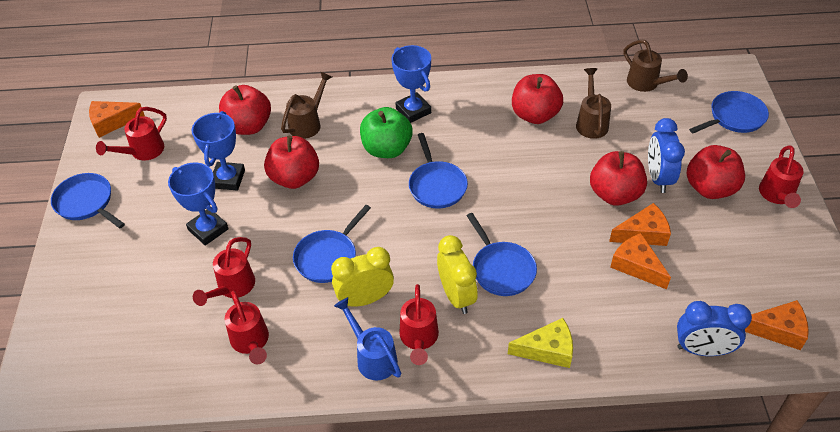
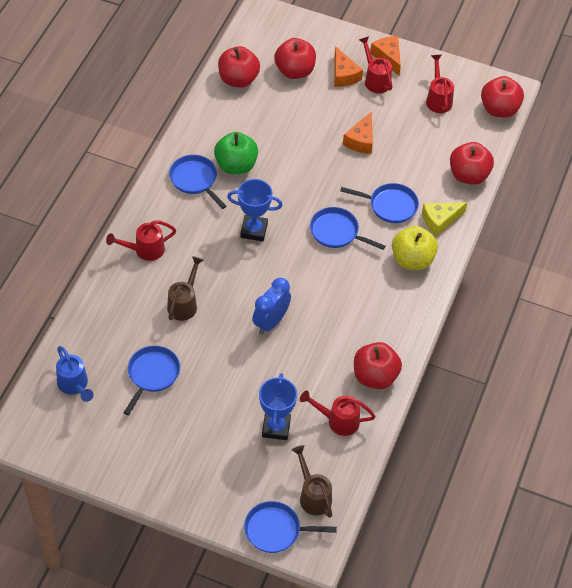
blue clock: 2 -> 1
blue trophy: 3 -> 2
brown watering can: 3 -> 2
orange cheese: 4 -> 3
red watering can: 5 -> 4
yellow apple: 0 -> 1
yellow clock: 2 -> 0

